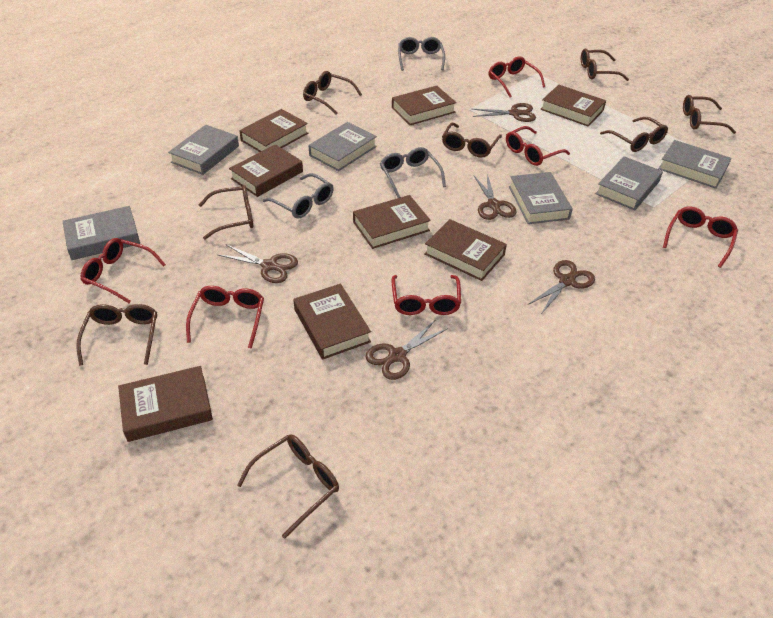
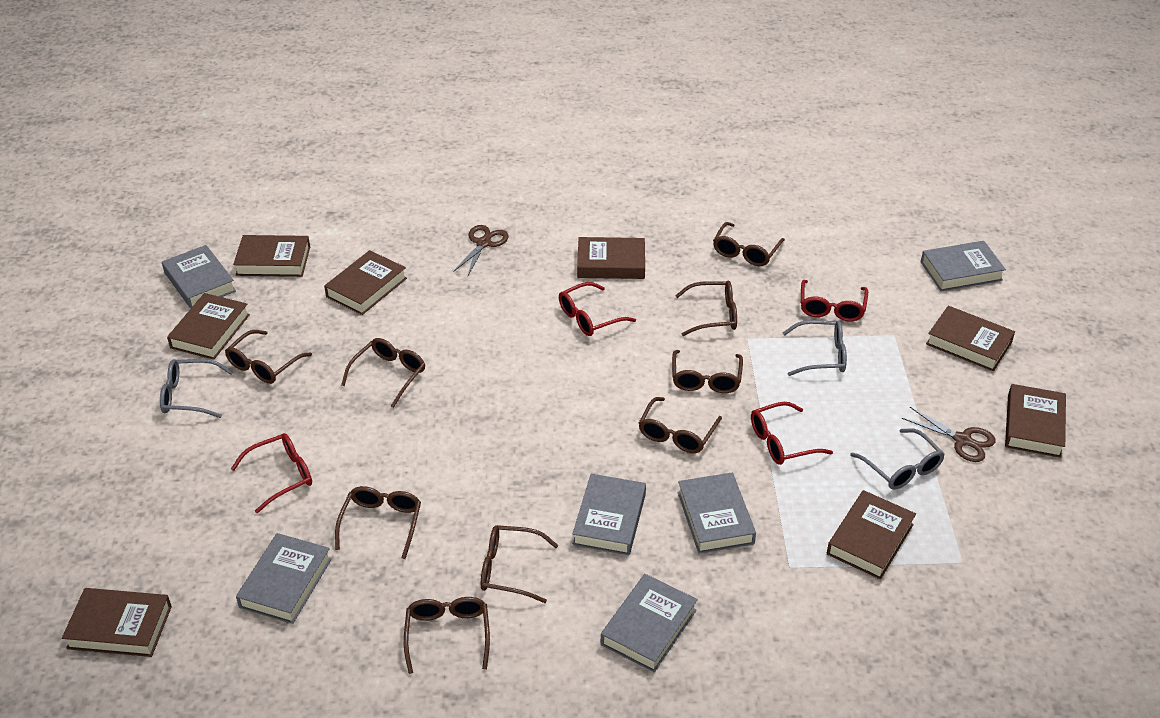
brown glasses: 8 -> 9
brown scissors: 5 -> 2
red glasses: 6 -> 4

